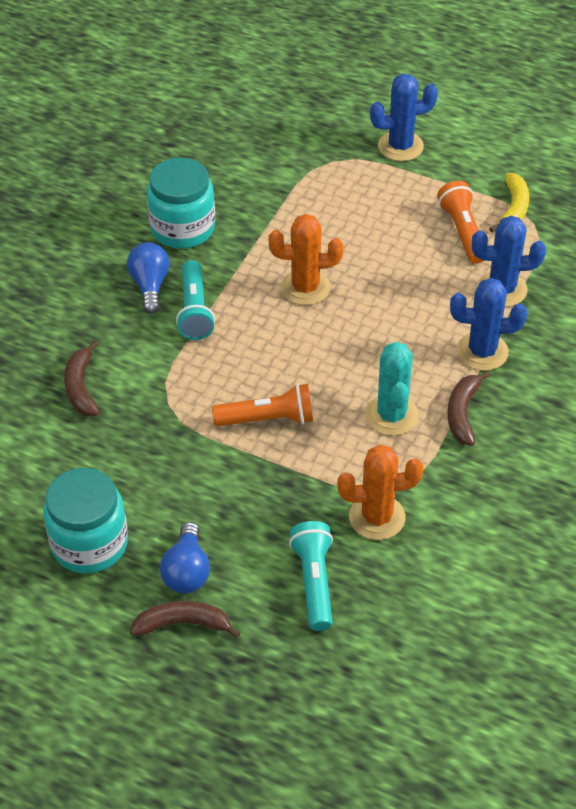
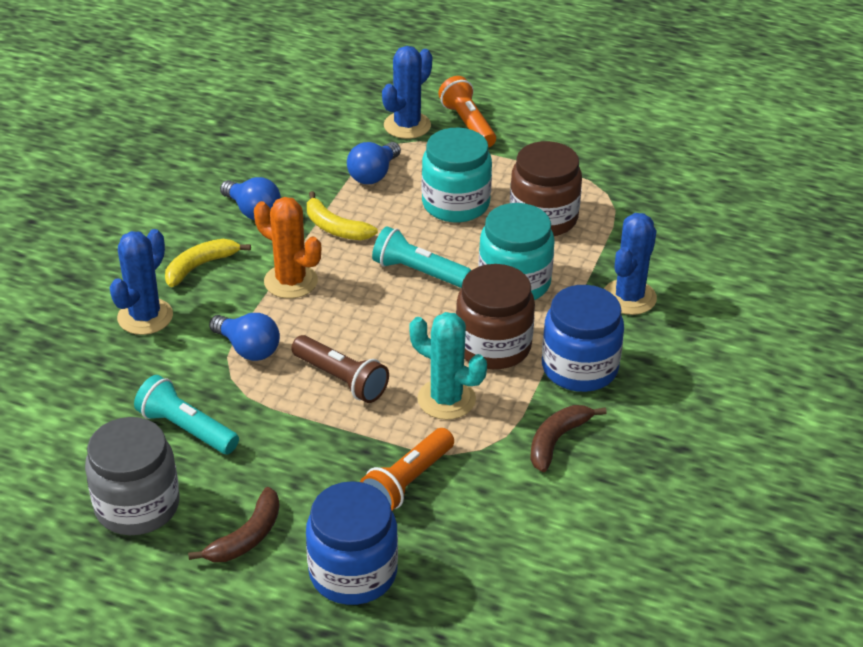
blue jar: 0 -> 2
blue light bulb: 2 -> 3
brown banana: 3 -> 2
brown flashlight: 0 -> 1
brown jar: 0 -> 2
grey jar: 0 -> 1
orange cactus: 2 -> 1
yellow banana: 1 -> 2

